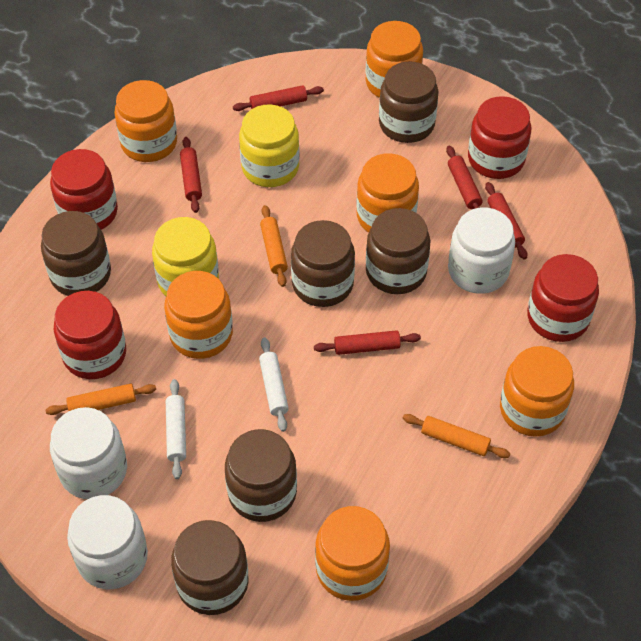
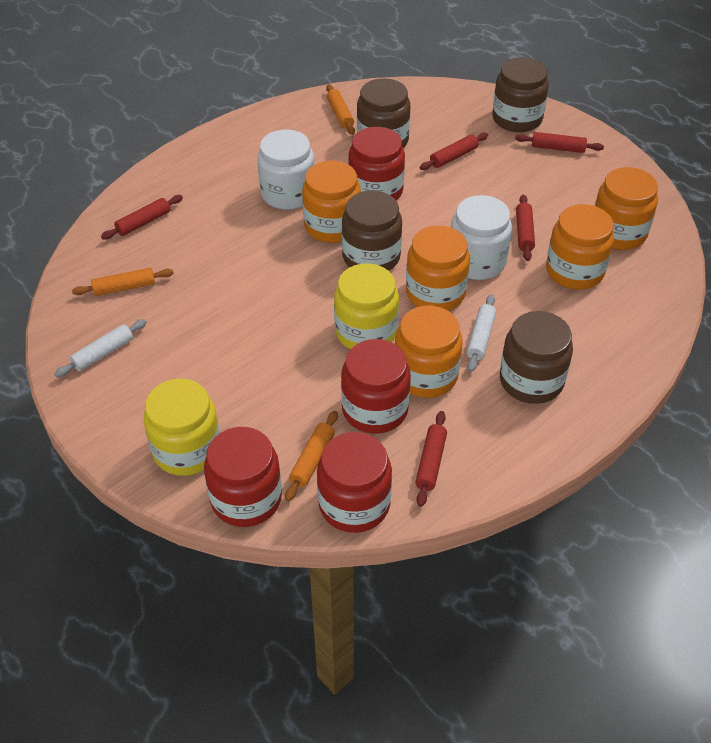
brown jar: 6 -> 4
orange jar: 6 -> 5
white jar: 3 -> 2

